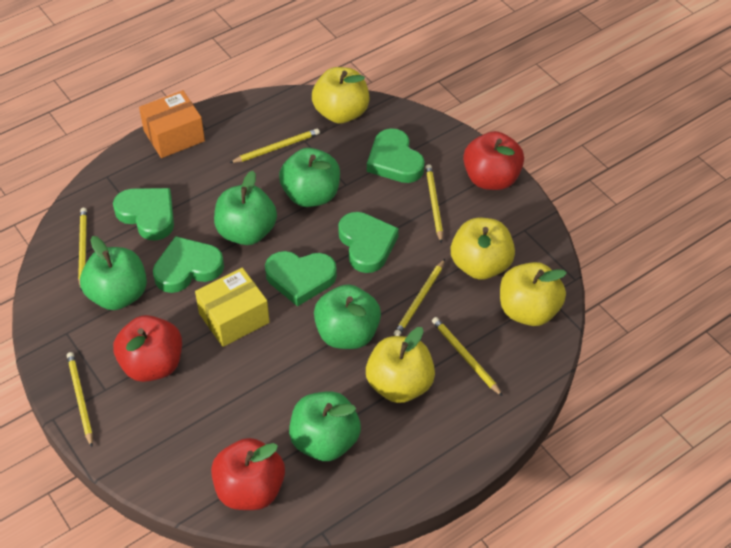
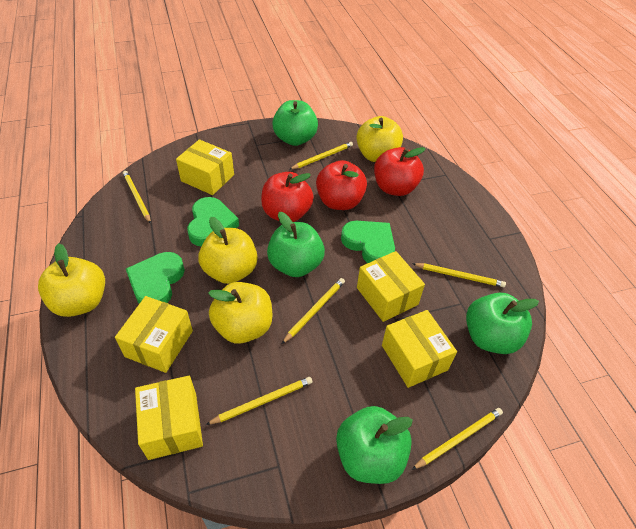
green apple: 5 -> 4
green heart: 5 -> 3
orange box: 1 -> 0
yellow box: 1 -> 5

